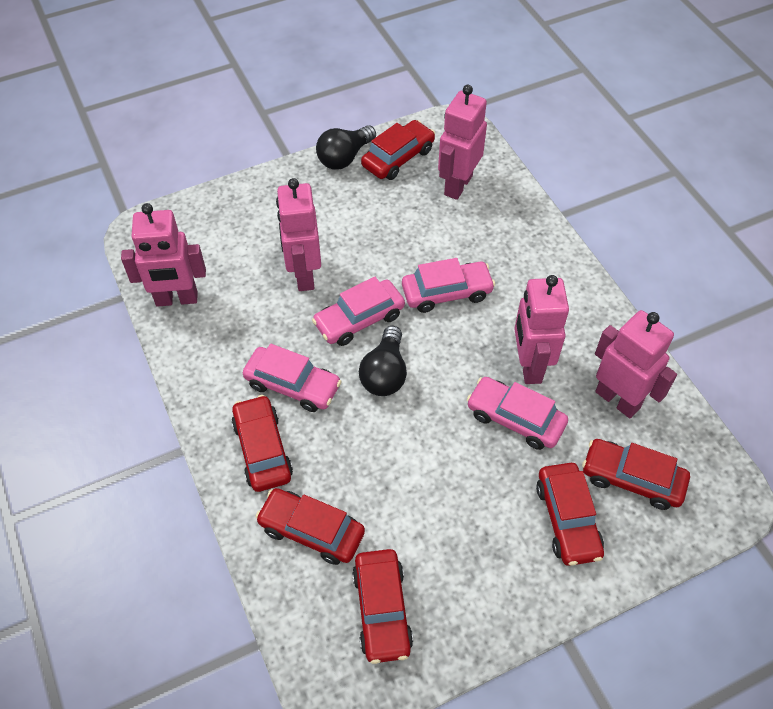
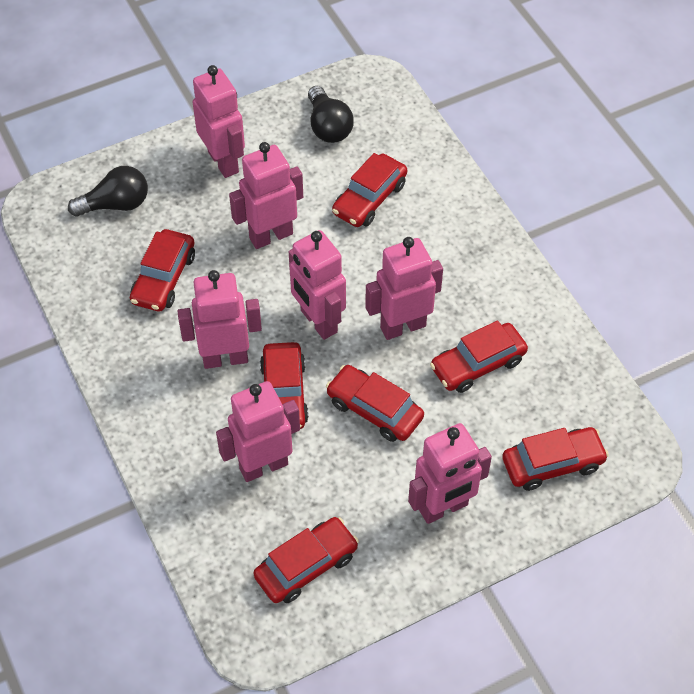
pink car: 4 -> 0
pink robot: 5 -> 7
red car: 6 -> 7

